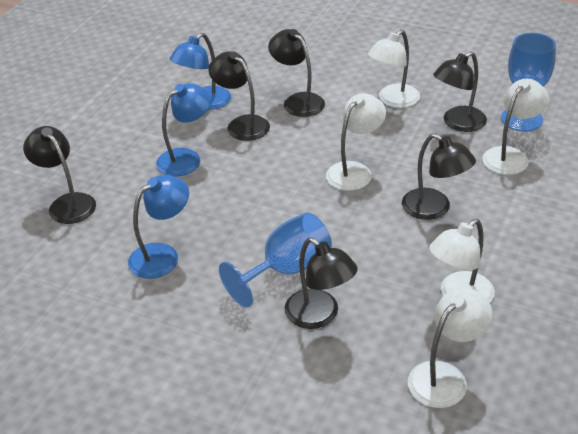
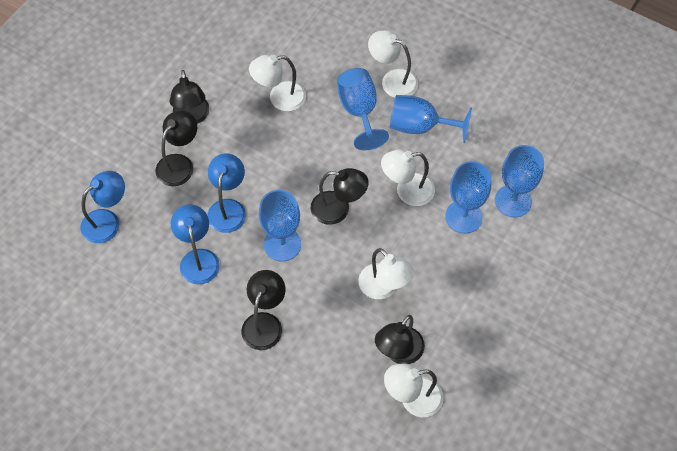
black lamp: 6 -> 5
blue goblet: 2 -> 5

